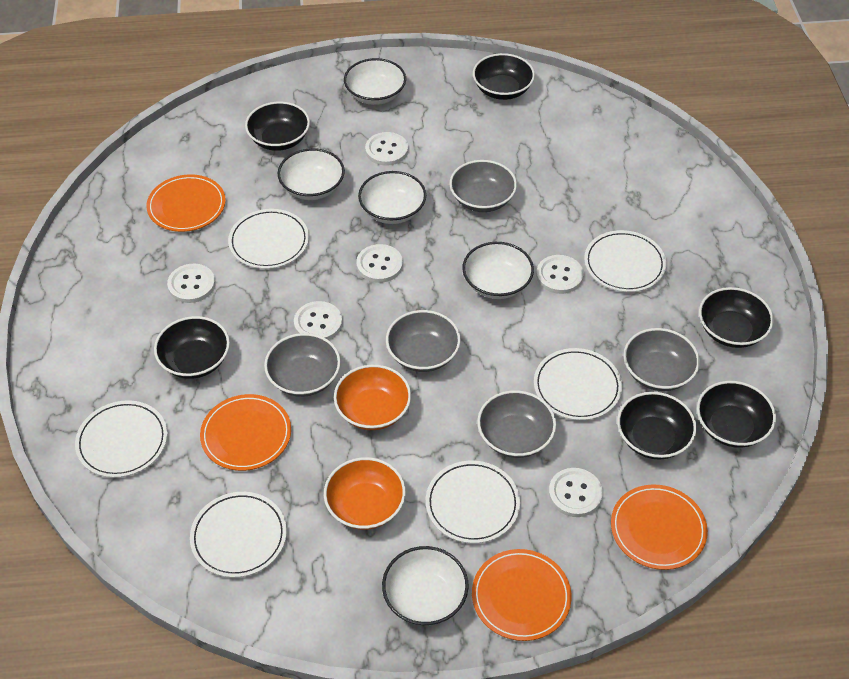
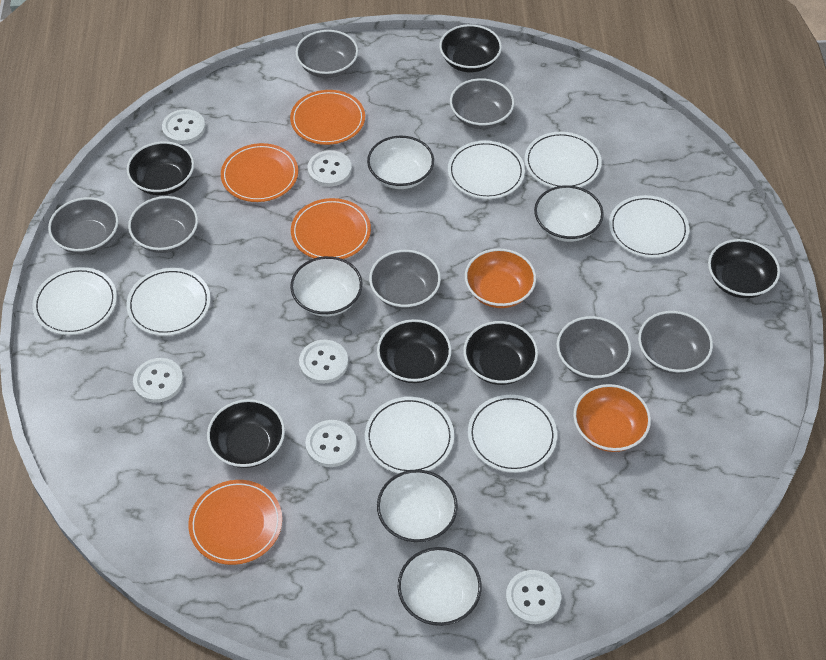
grey bowl: 5 -> 7
white plate: 6 -> 7

